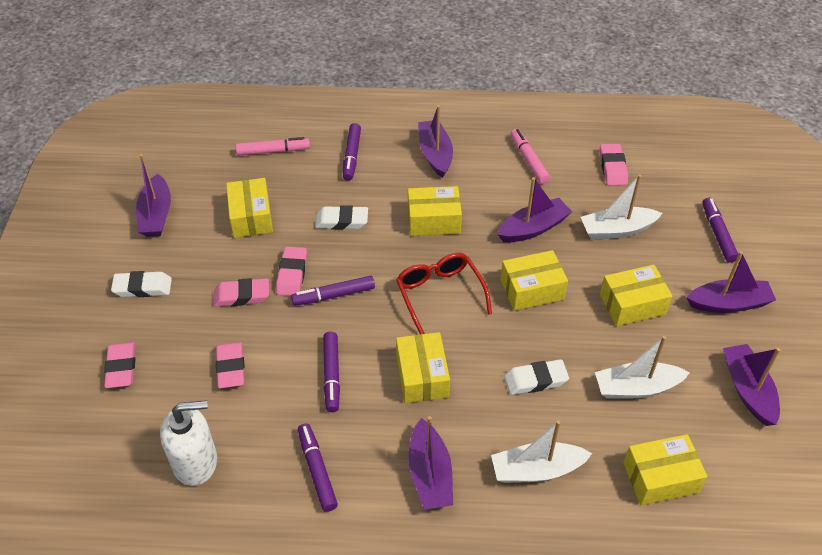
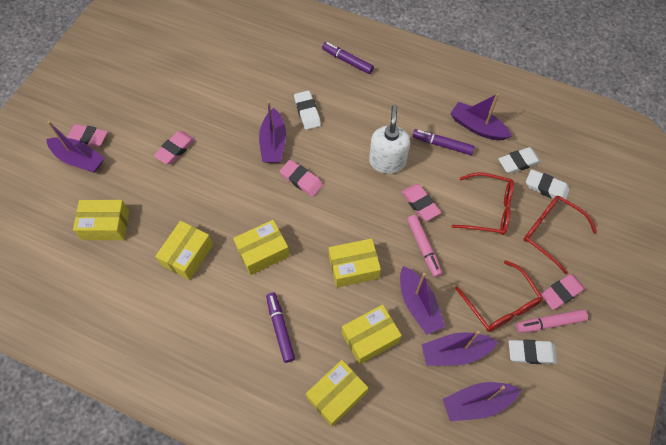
purple marker: 5 -> 3
red glasses: 1 -> 3
white boat: 3 -> 0
white eraser: 3 -> 4

